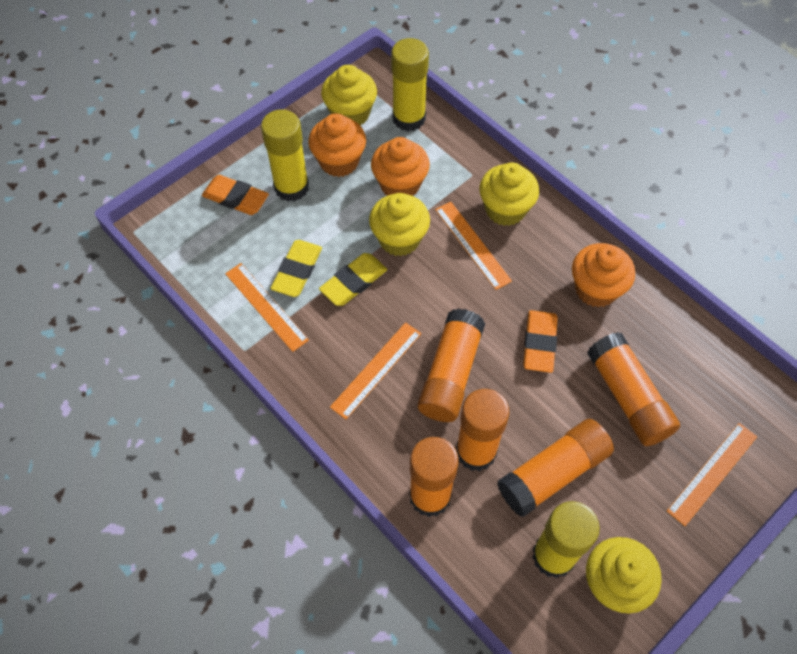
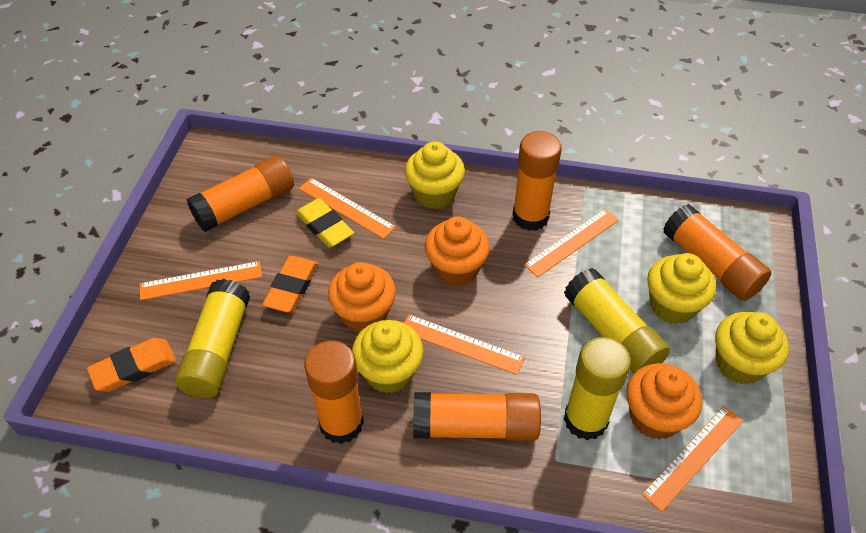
orange ruler: 4 -> 5
yellow eraser: 2 -> 1

